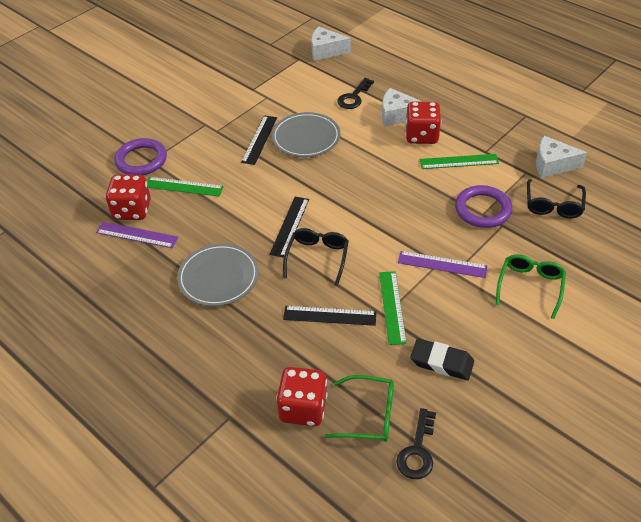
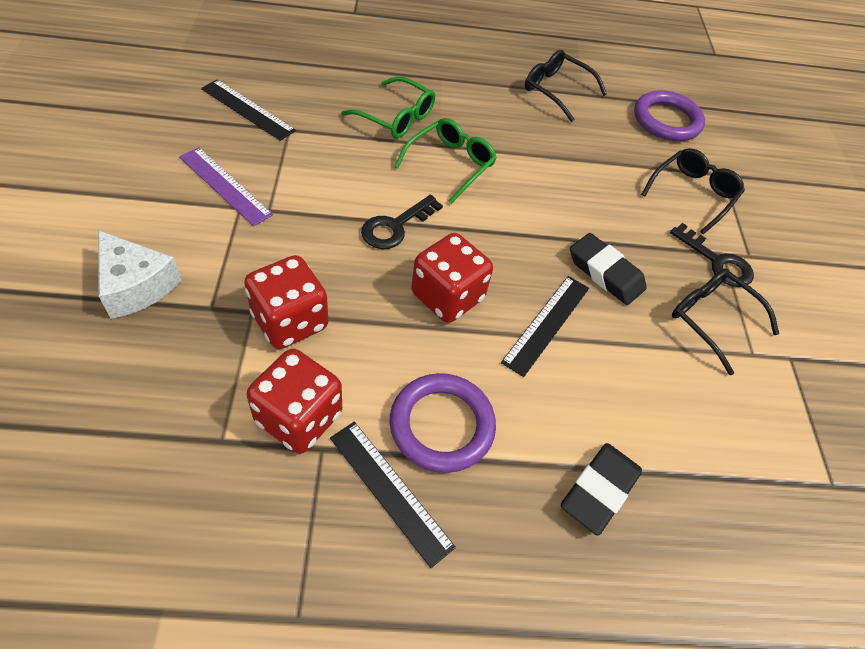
black eraser: 1 -> 2
black glasses: 2 -> 3
green ruler: 3 -> 0
grey plate: 2 -> 0
purple ruler: 2 -> 1
white cheese: 3 -> 1

